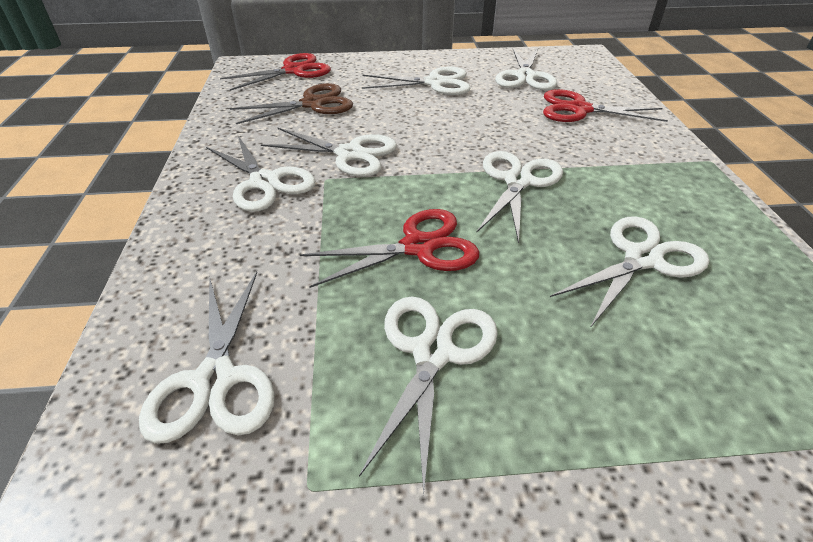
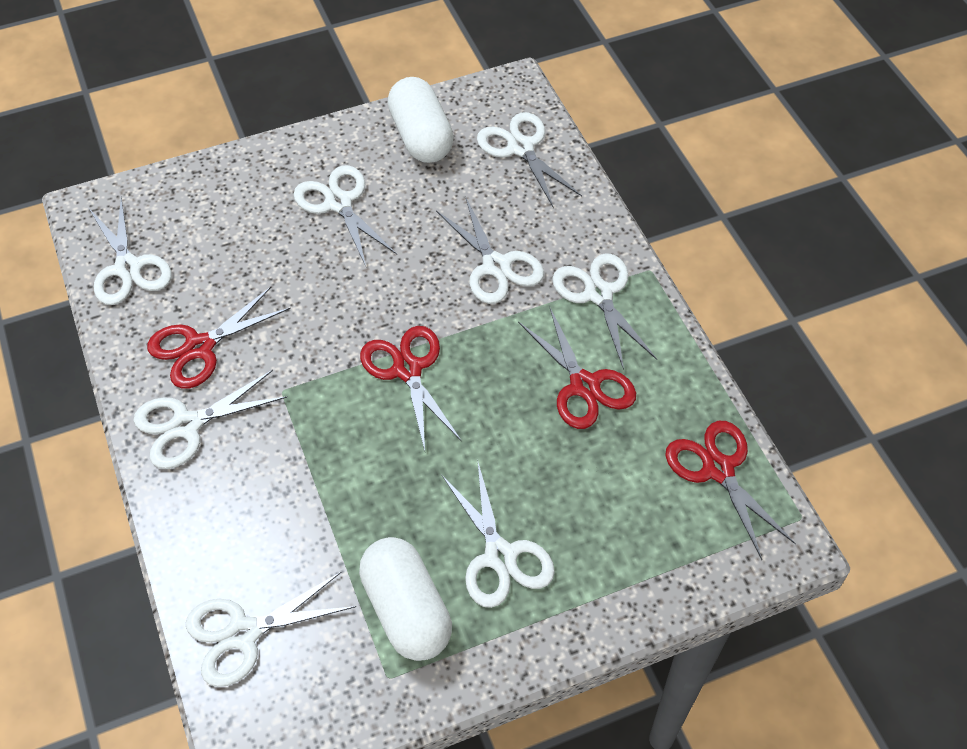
brown scissors: 1 -> 0
red scissors: 3 -> 4
white capsule: 0 -> 2

